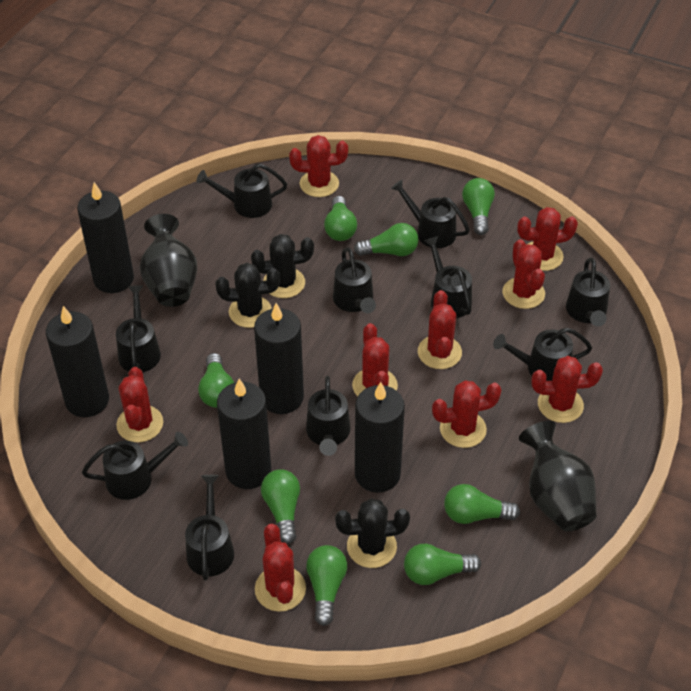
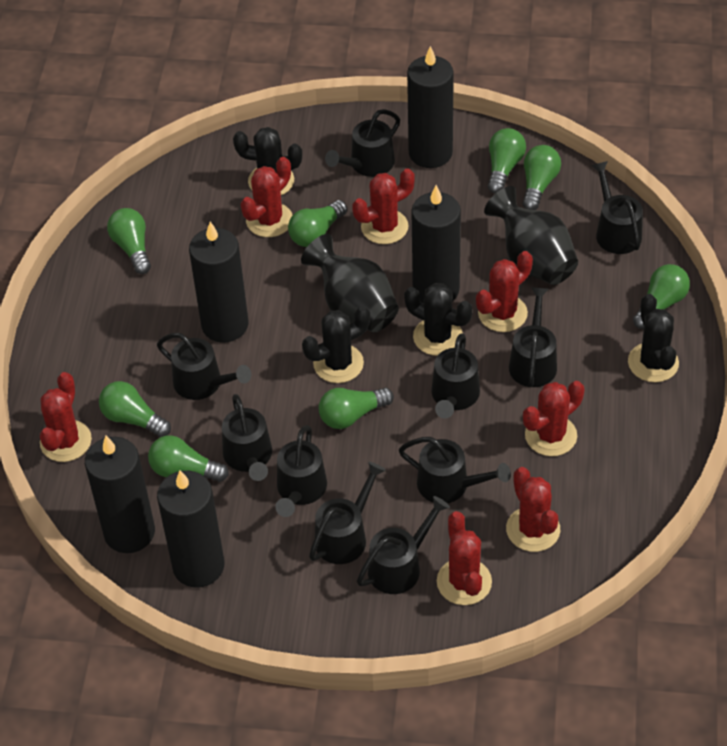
black cactus: 3 -> 4
red cactus: 9 -> 7

